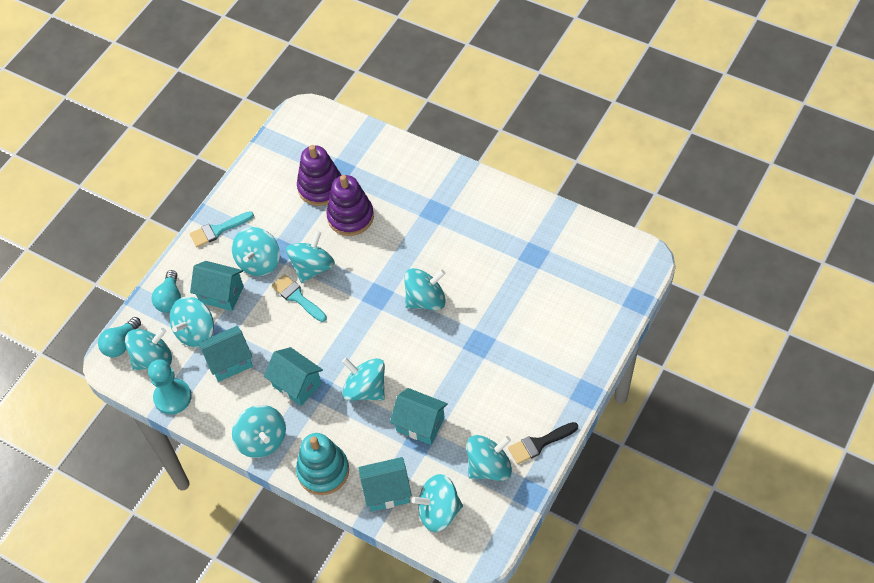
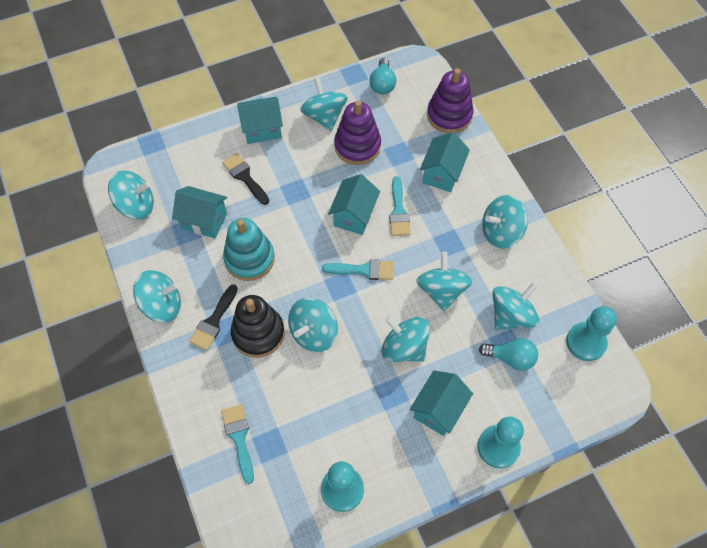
black brush: 1 -> 2
black stacking toy: 0 -> 1
turquoise brush: 2 -> 3
turquoise pawn: 1 -> 3
turquoise spinning top: 9 -> 8

